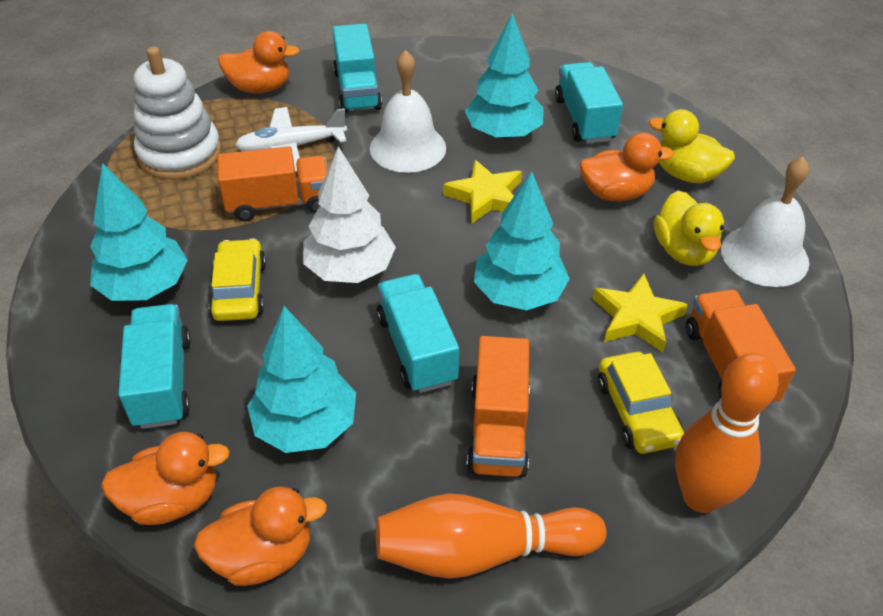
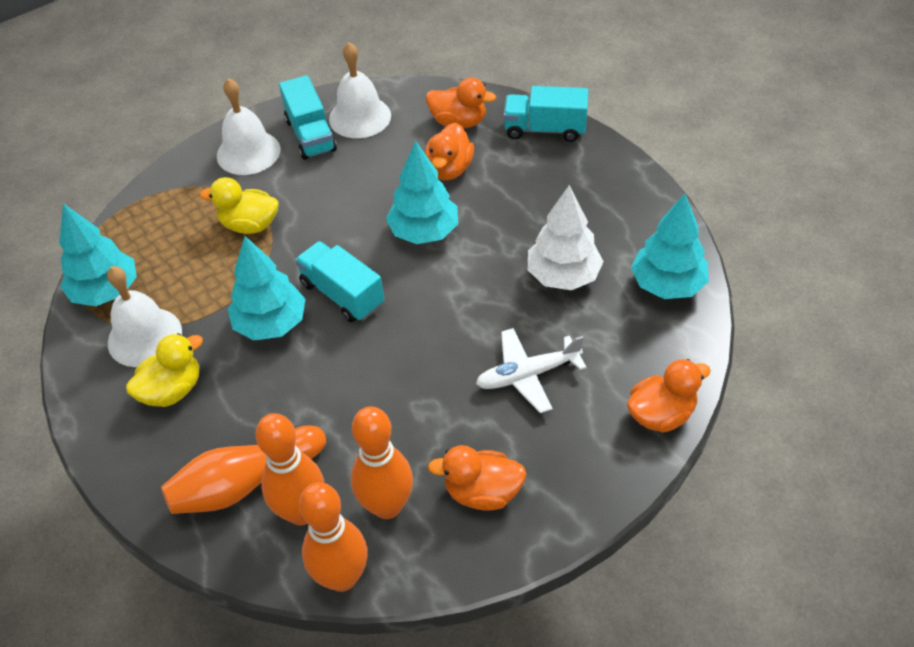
orange bowling pin: 2 -> 4
orange truck: 3 -> 0
turquoise truck: 4 -> 3
white bell: 2 -> 3
white stacking toy: 1 -> 0
yellow car: 2 -> 0
yellow star: 2 -> 0

